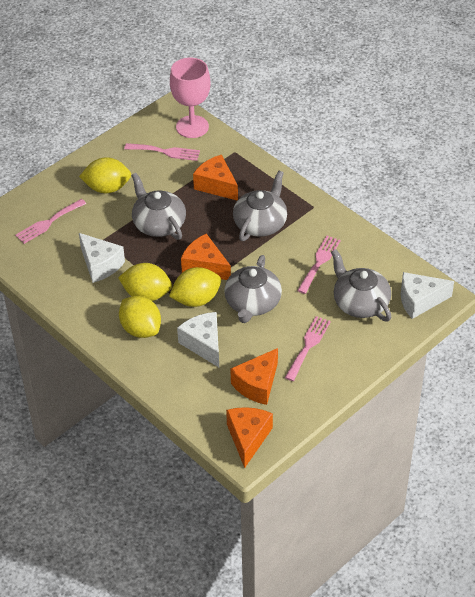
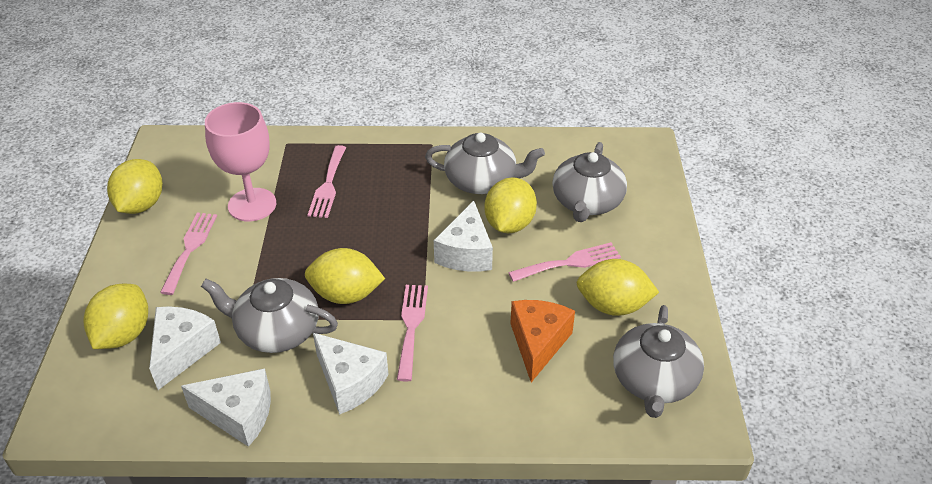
orange cheese: 4 -> 1
white cheese: 3 -> 4
yellow lemon: 4 -> 5

